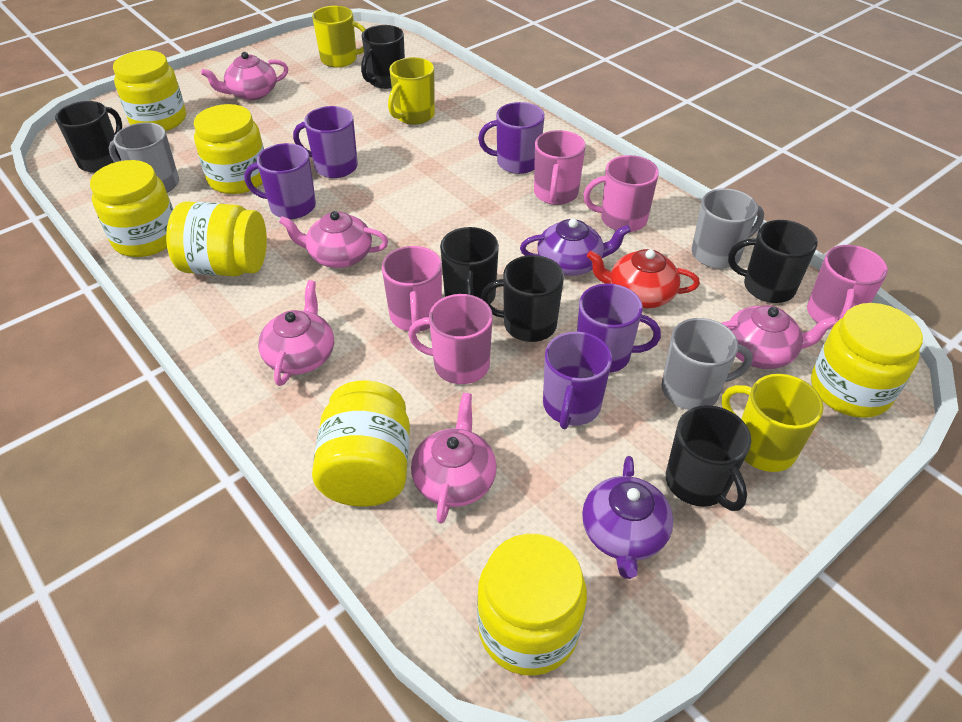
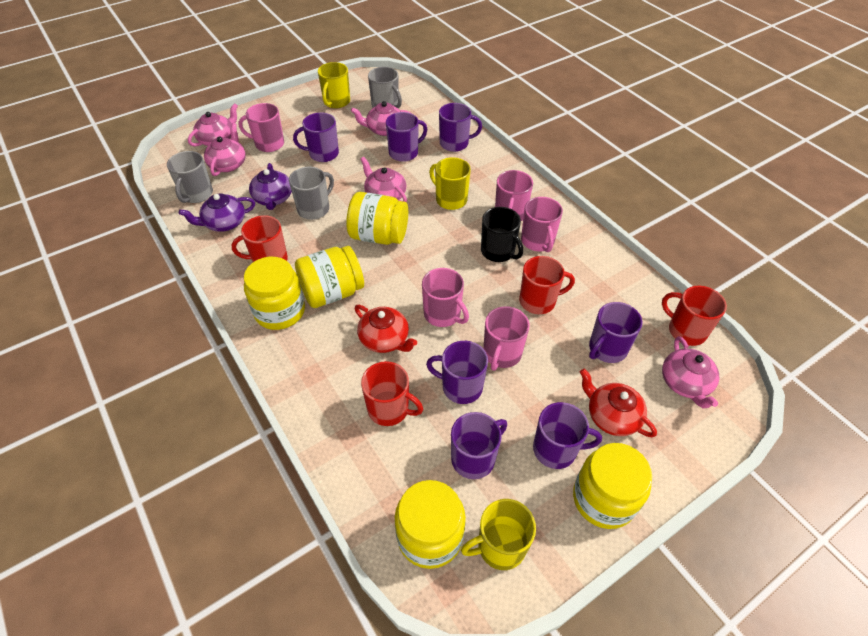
black mug: 6 -> 1
purple mug: 5 -> 7
red mug: 0 -> 4
red teapot: 1 -> 2
yellow jar: 7 -> 5

